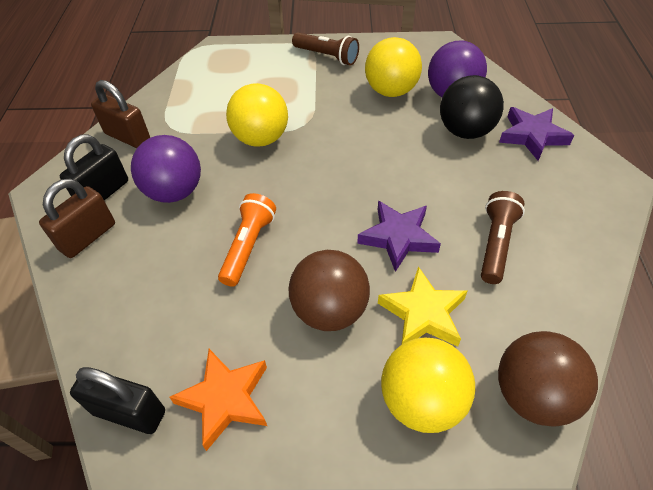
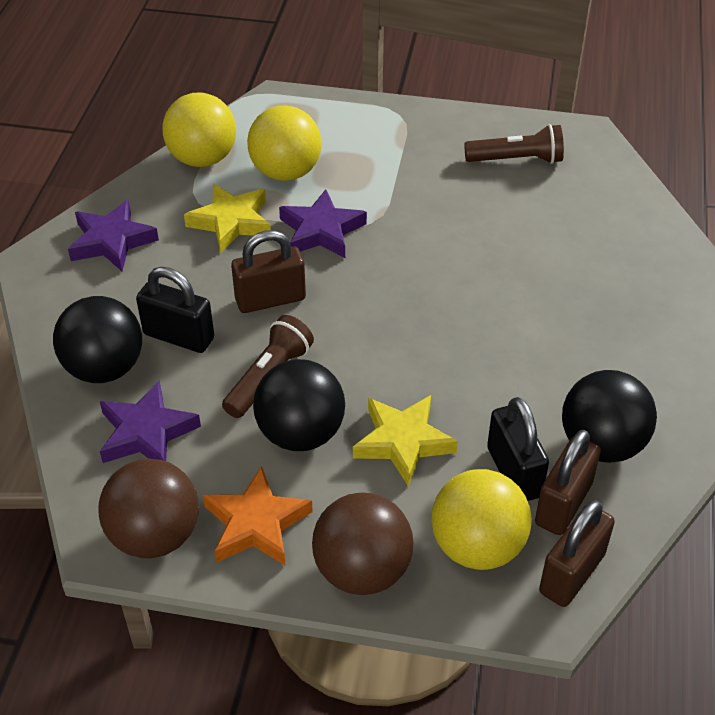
black ball: 1 -> 3
brown padlock: 2 -> 3
orange flashlight: 1 -> 0
purple ball: 2 -> 0
purple star: 2 -> 3
yellow star: 1 -> 2

